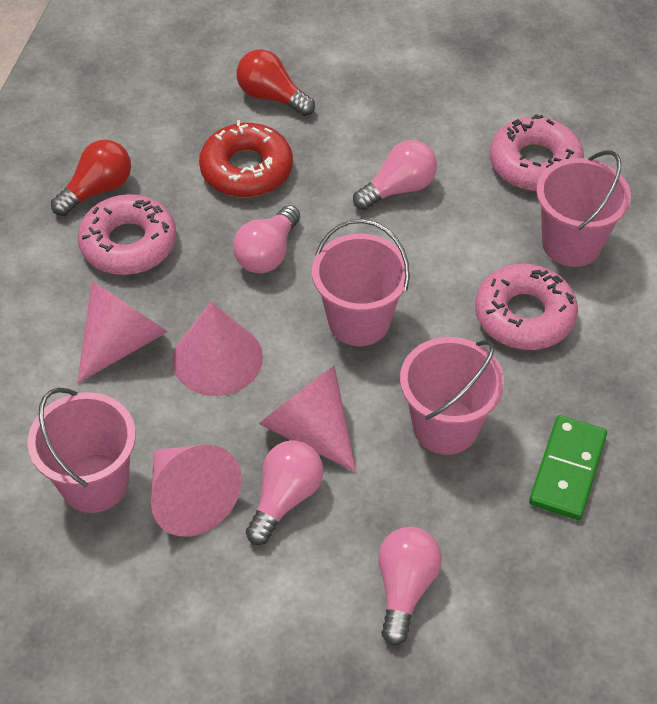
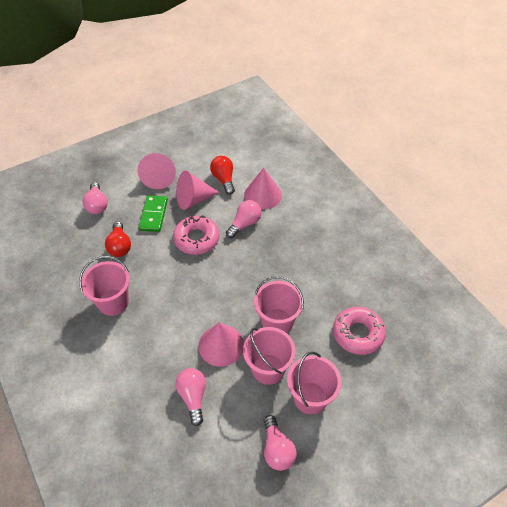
pink donut: 3 -> 2
red donut: 1 -> 0

